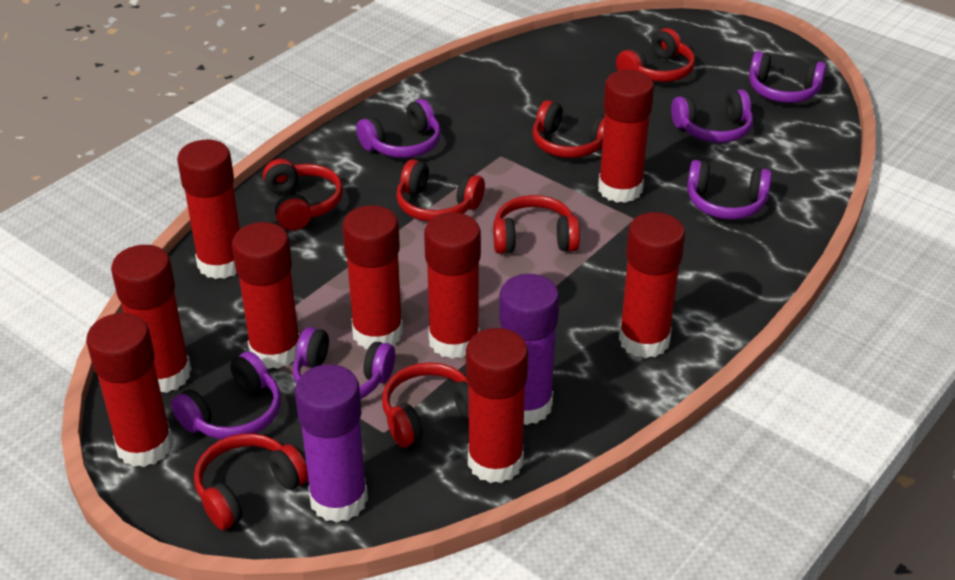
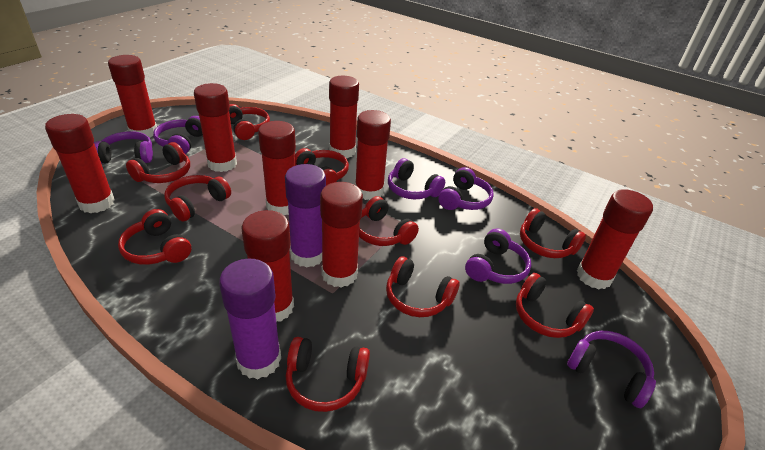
red headphones: 7 -> 10

